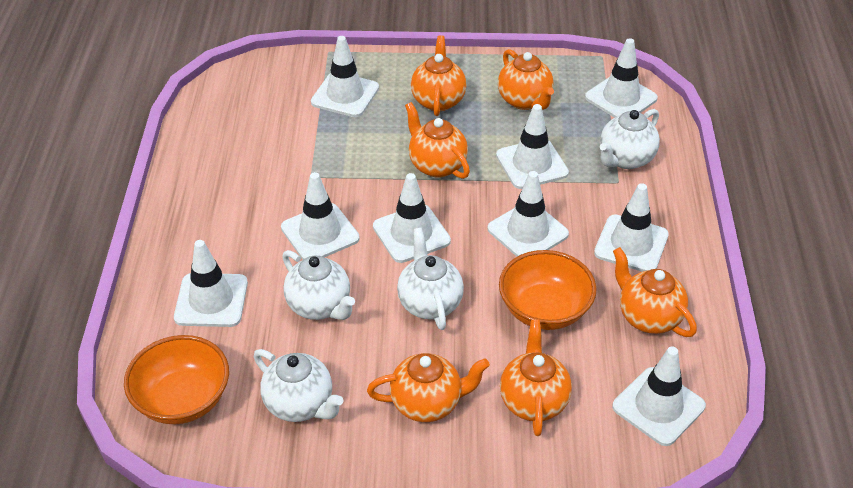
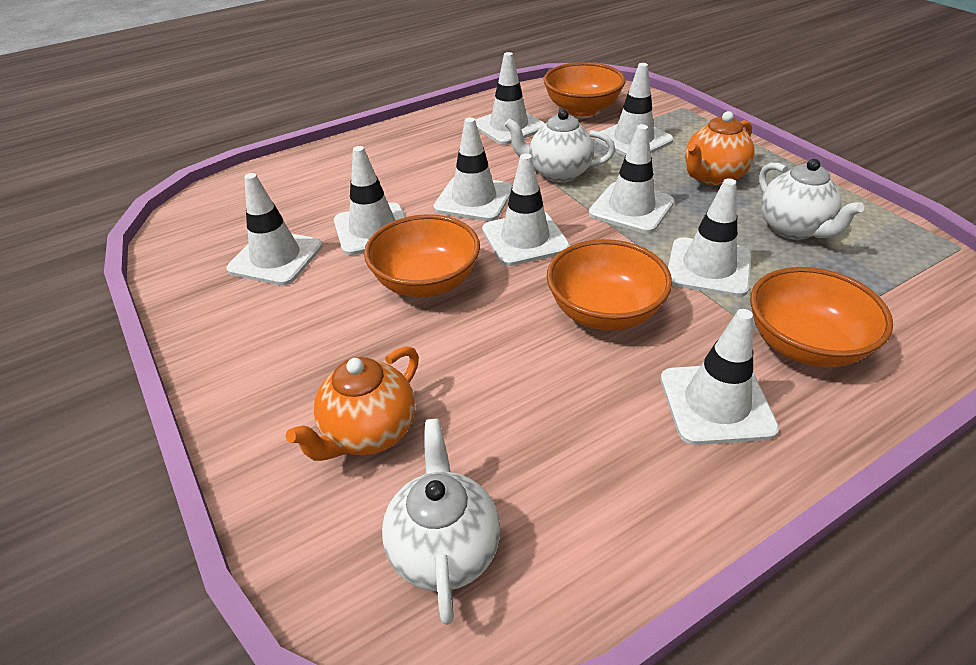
orange bowl: 2 -> 4
orange teapot: 6 -> 2
white teapot: 4 -> 3

